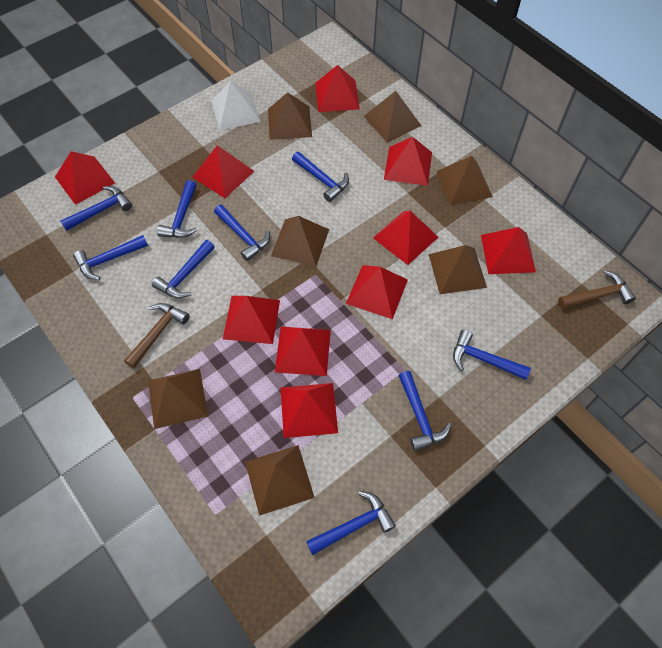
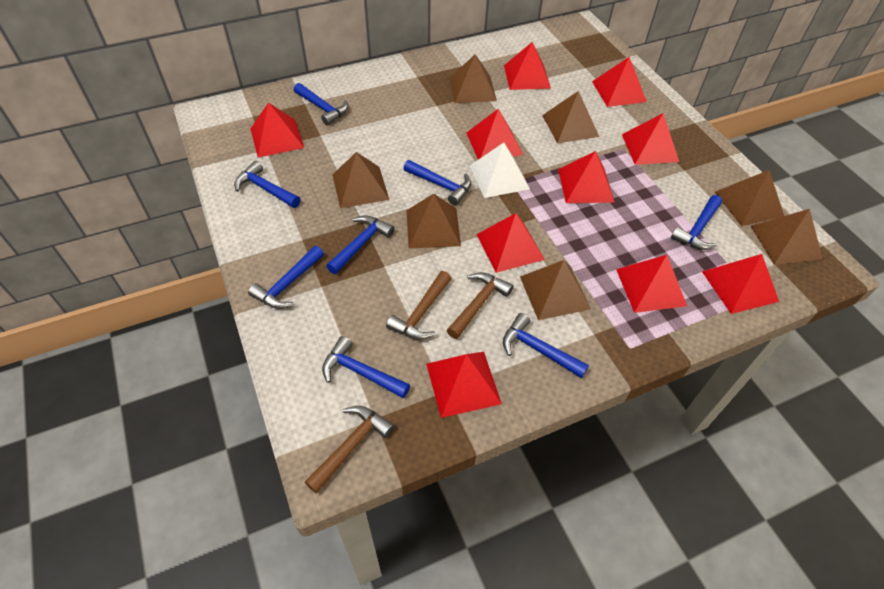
blue hammer: 9 -> 8
brown hammer: 2 -> 3

